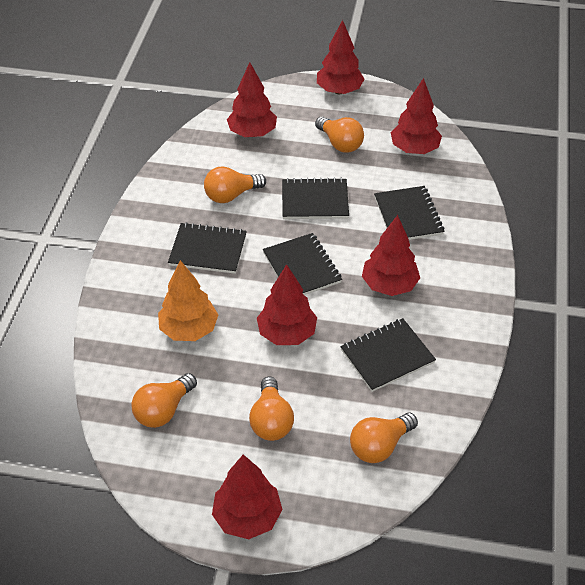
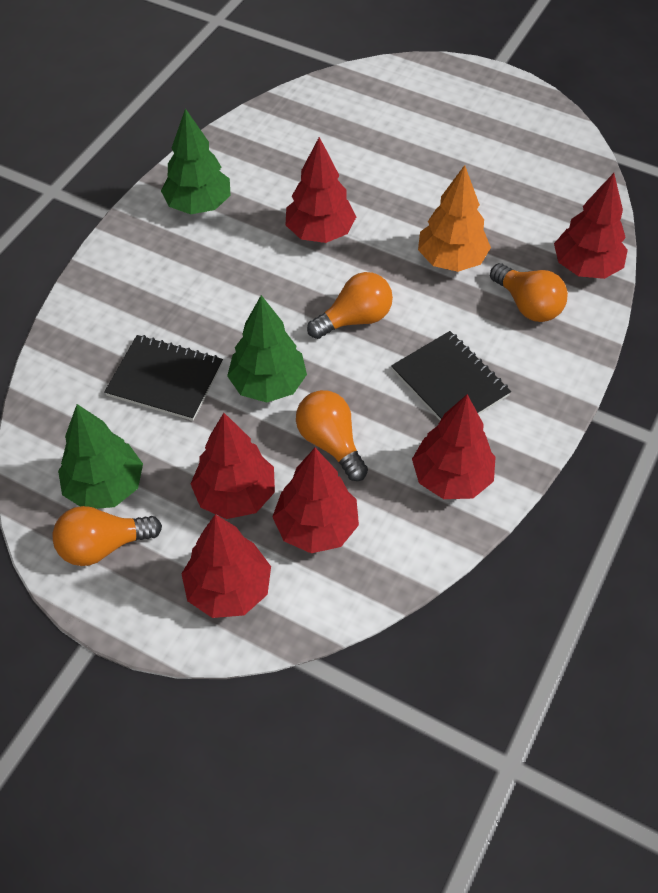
black notebook: 5 -> 2
green tree: 0 -> 3
orange light bulb: 5 -> 4

